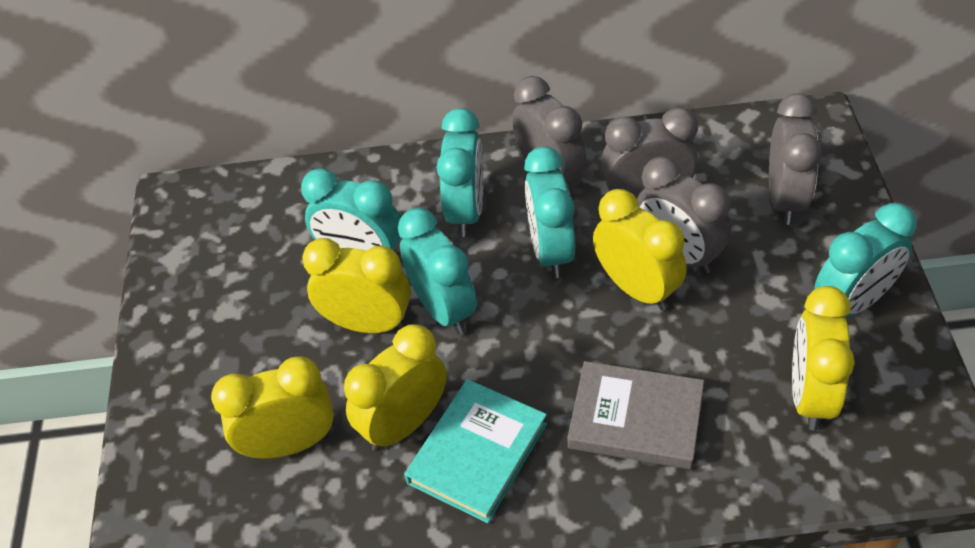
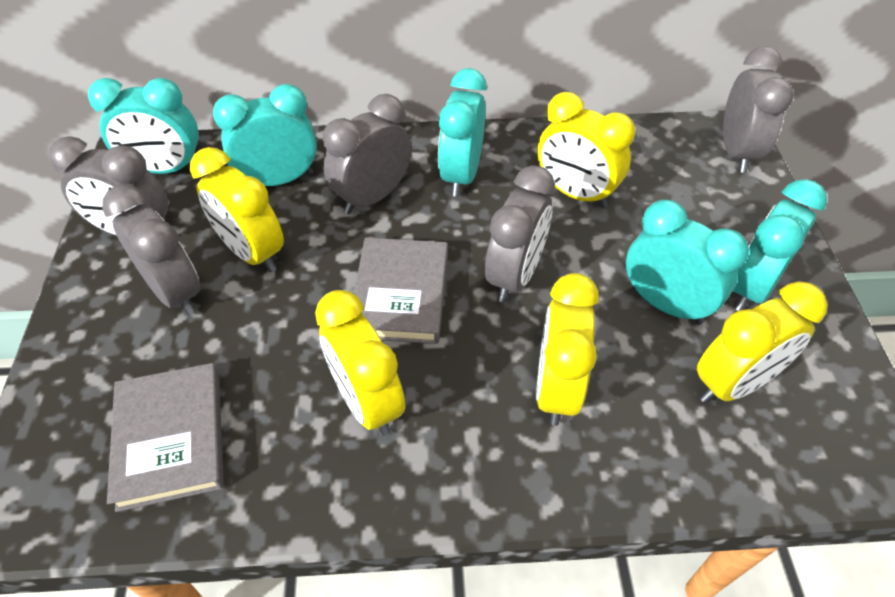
grey book: 1 -> 2
grey clock: 4 -> 5
turquoise book: 1 -> 0

